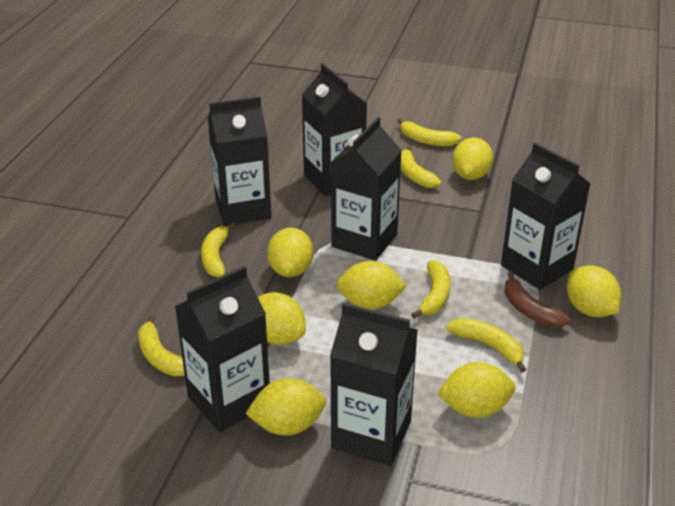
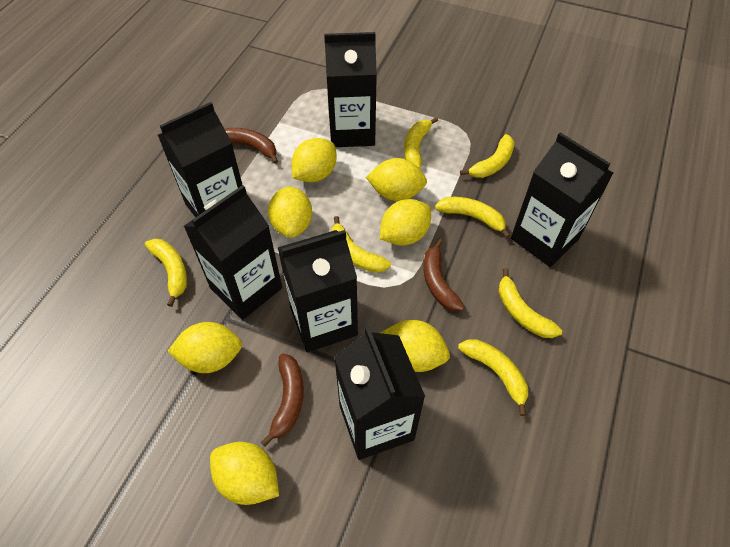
brown banana: 1 -> 3
yellow banana: 6 -> 7

